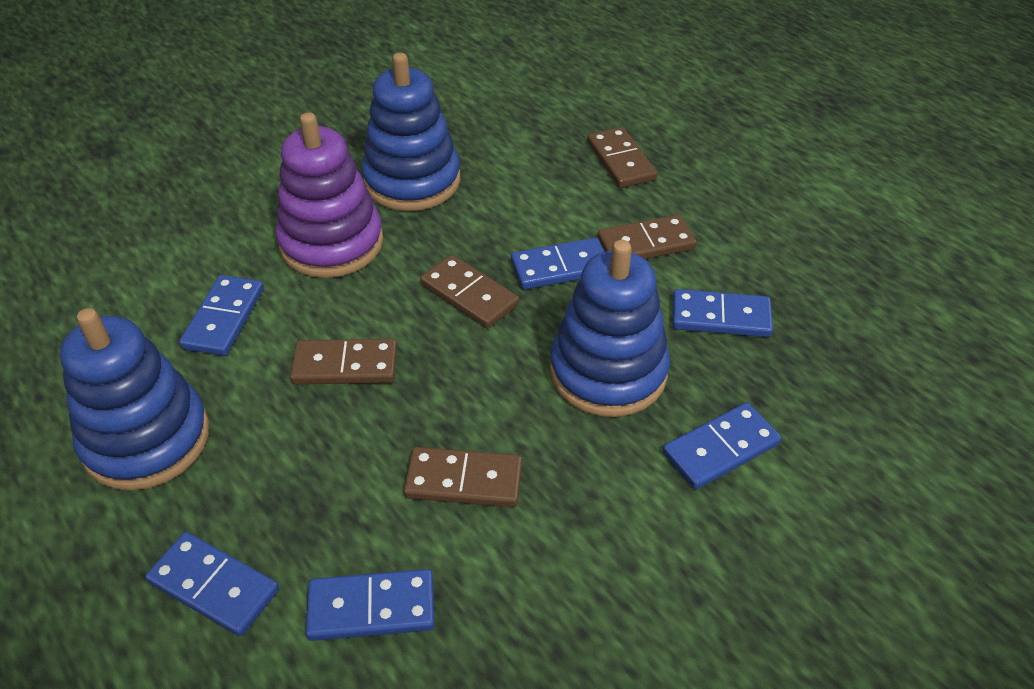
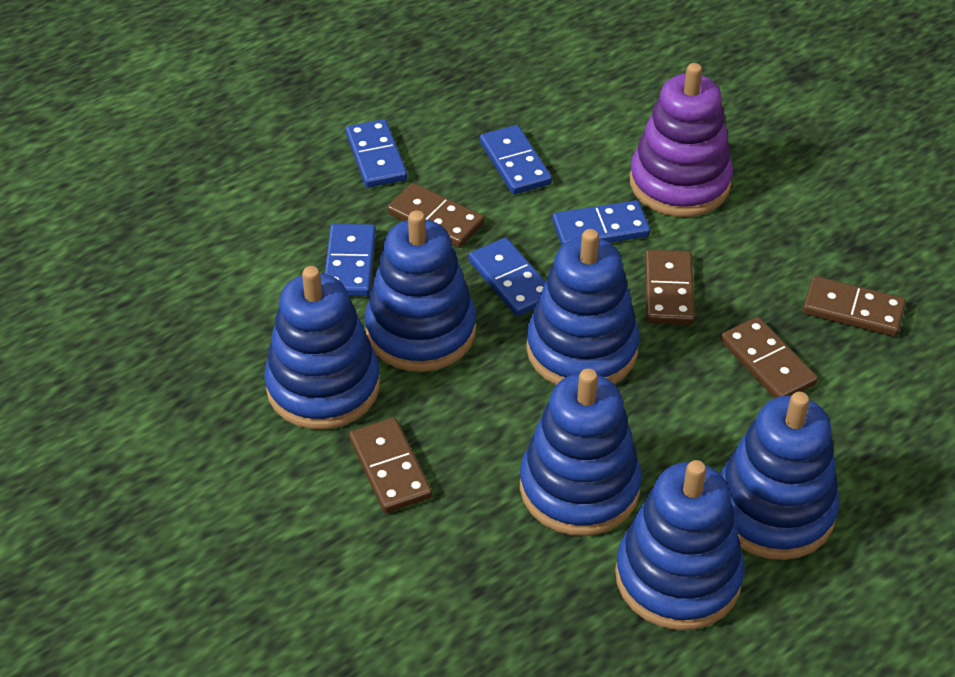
blue domino: 6 -> 5
blue stacking toy: 3 -> 6

